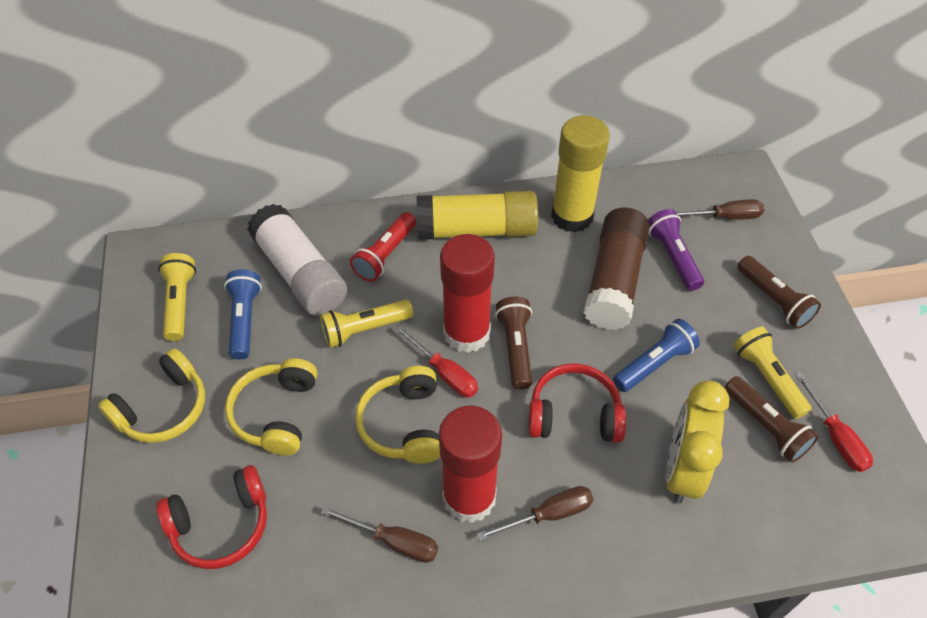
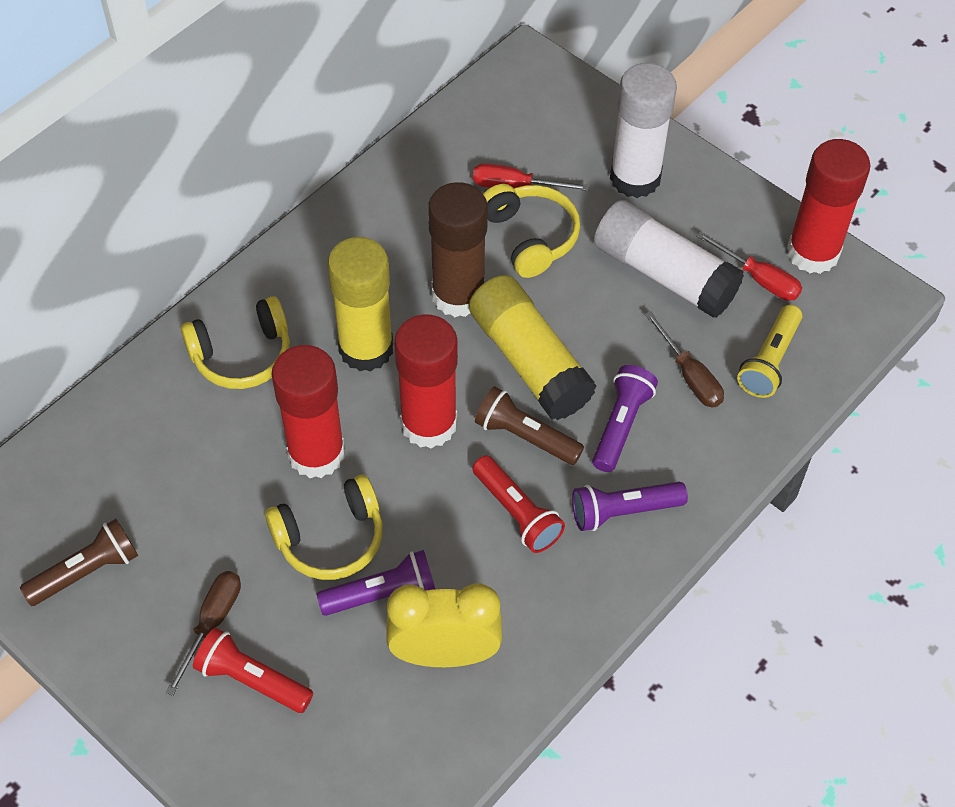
blue flashlight: 2 -> 0
brown flashlight: 3 -> 2
brown screwdriver: 3 -> 2
purple flashlight: 1 -> 3
red flashlight: 1 -> 2
red glue stick: 2 -> 3
red headphones: 2 -> 0
white glue stick: 1 -> 2
yellow flashlight: 3 -> 1

